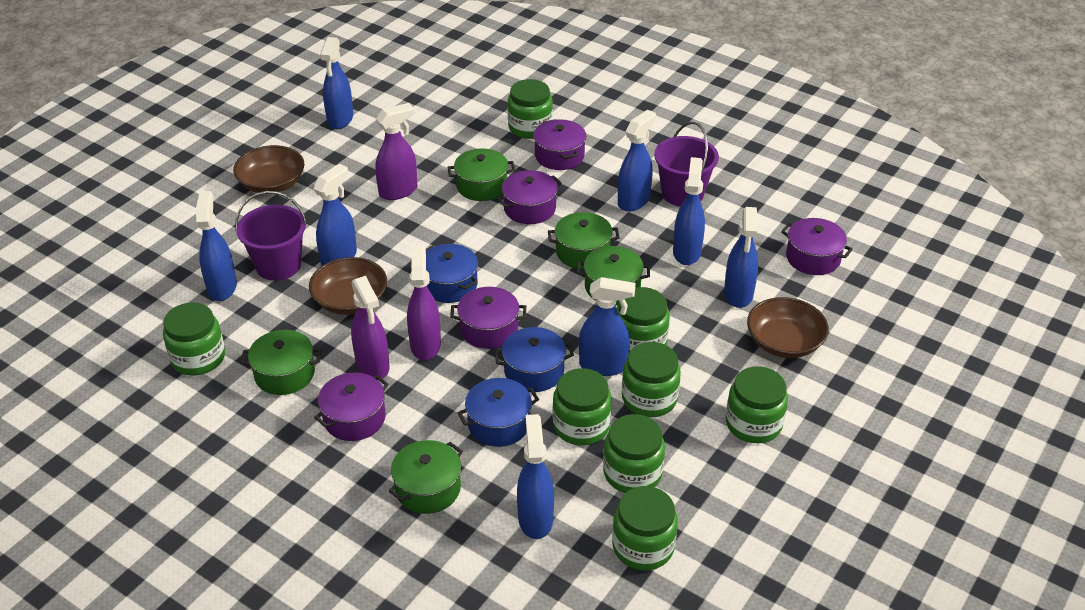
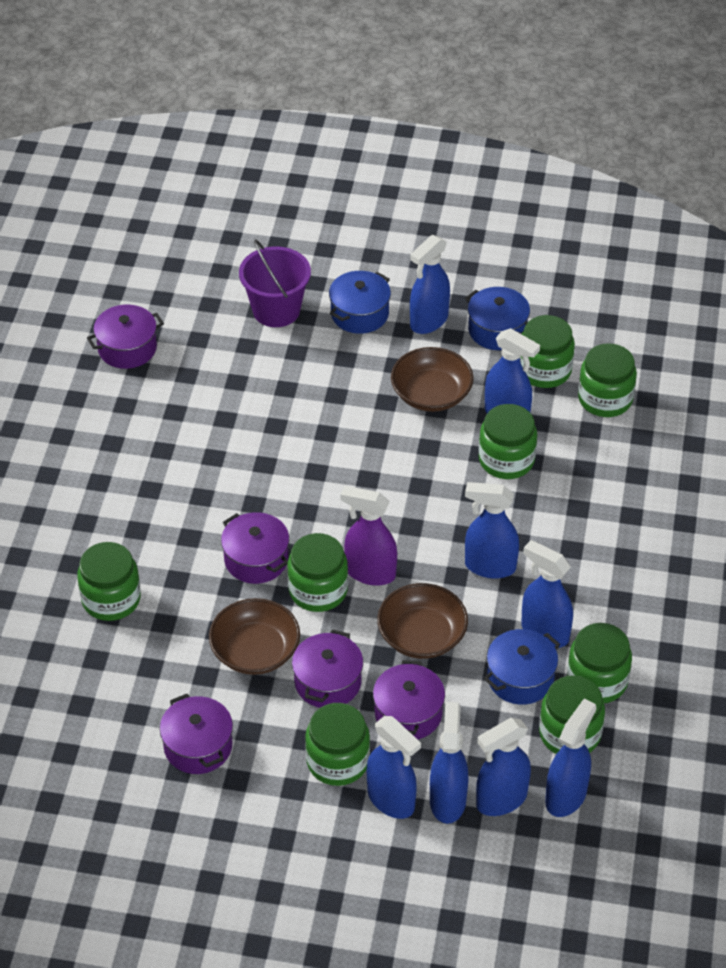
green pot: 5 -> 0
purple bucket: 2 -> 1
purple spray bottle: 3 -> 1

